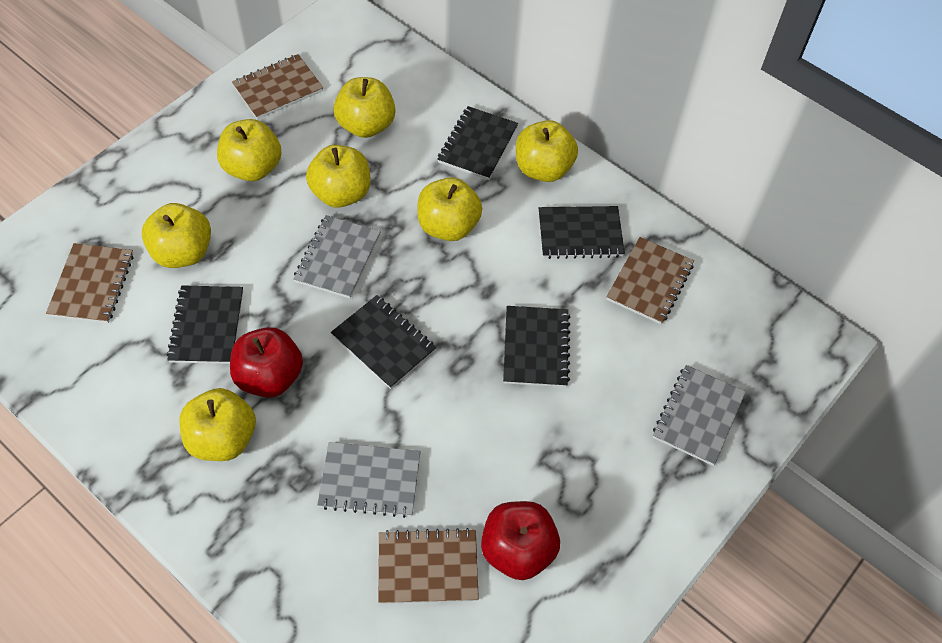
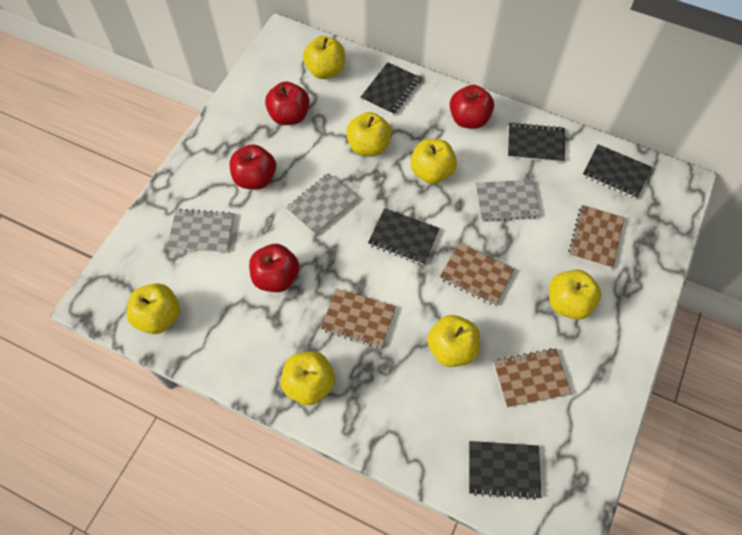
red apple: 2 -> 4

